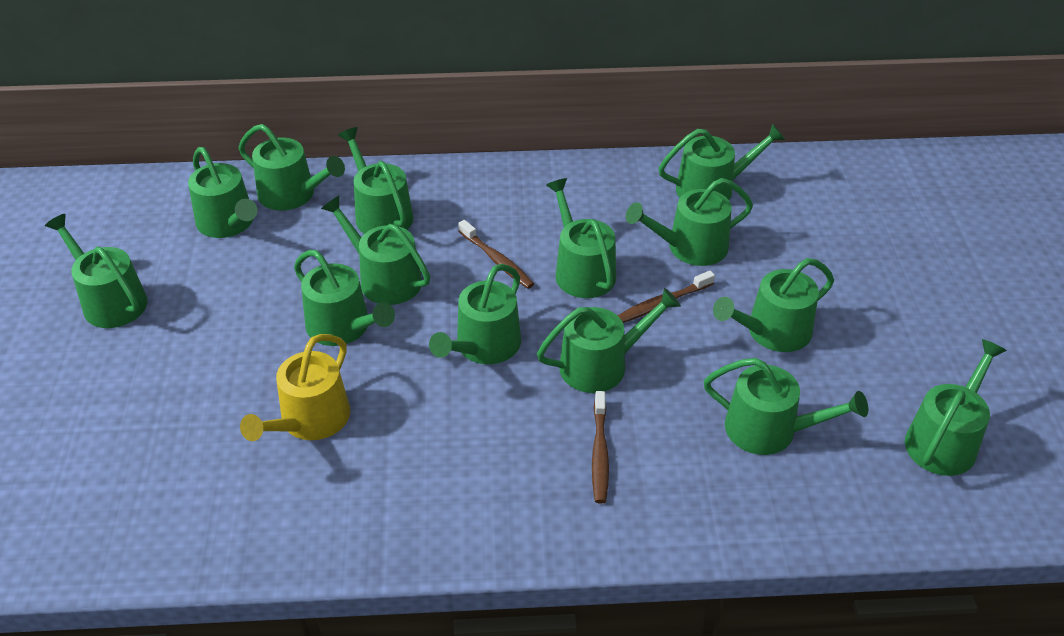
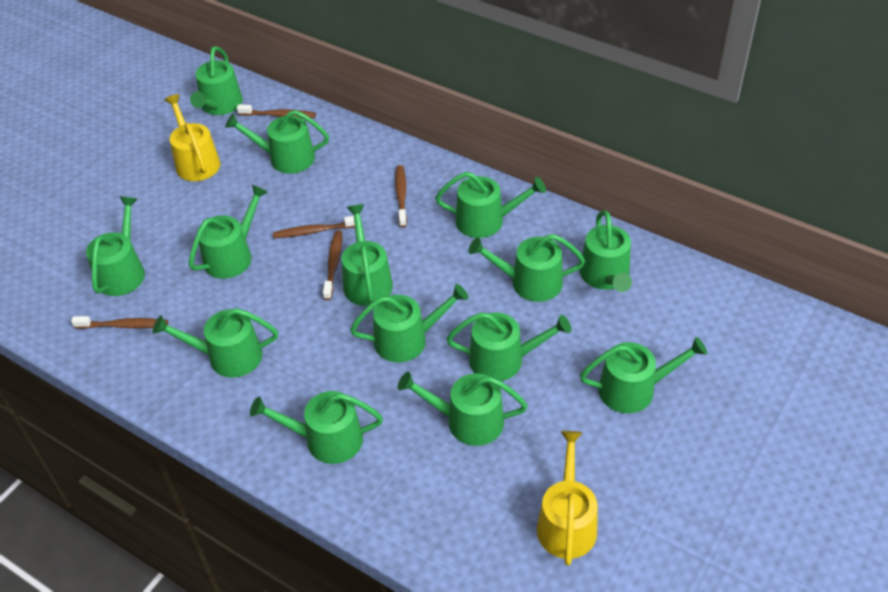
brown toothbrush: 3 -> 5
yellow watering can: 1 -> 2

